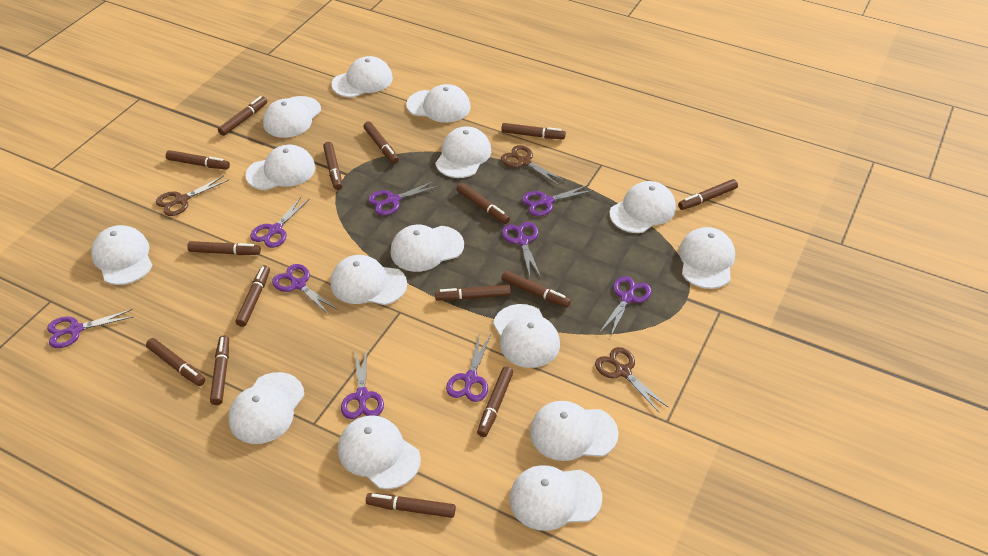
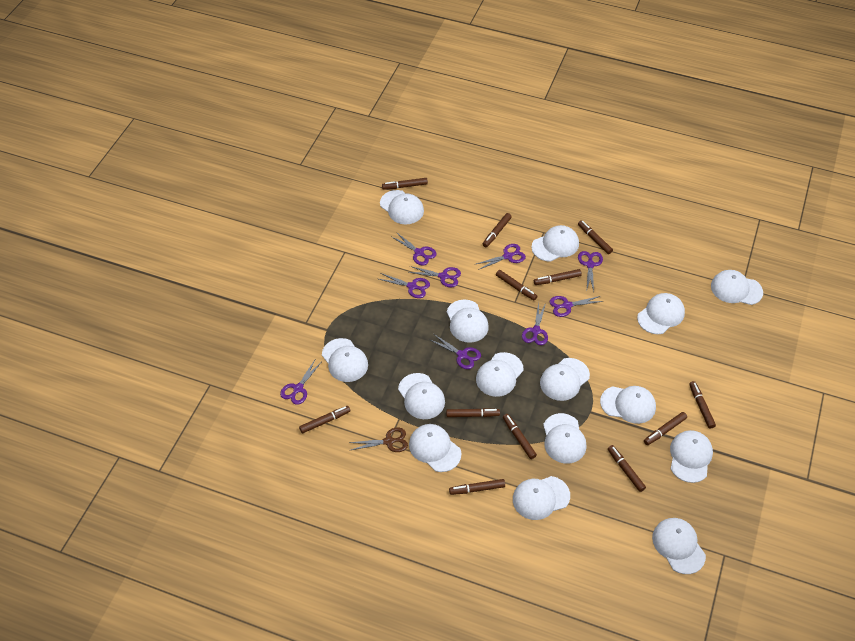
brown marker: 15 -> 12
brown scissors: 3 -> 1

